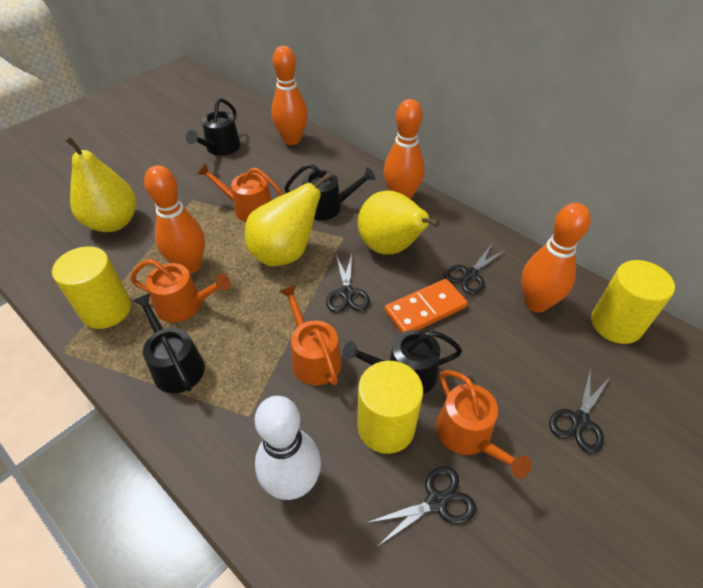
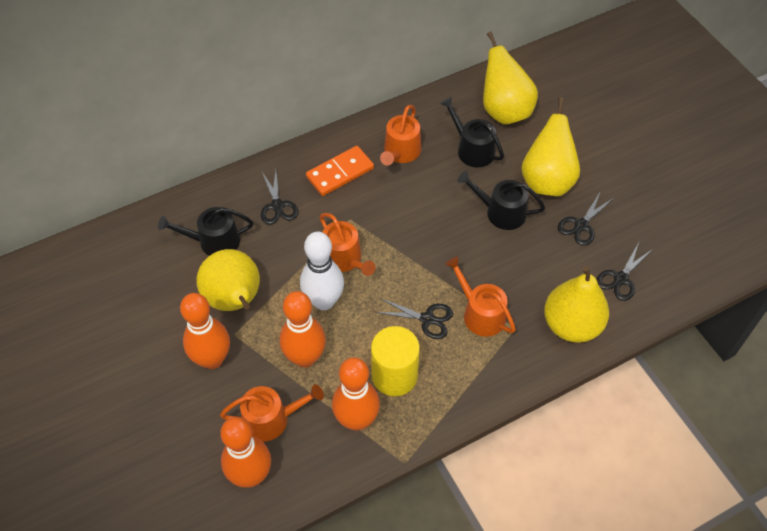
black watering can: 4 -> 3
yellow cylinder: 3 -> 1
yellow pear: 3 -> 4

